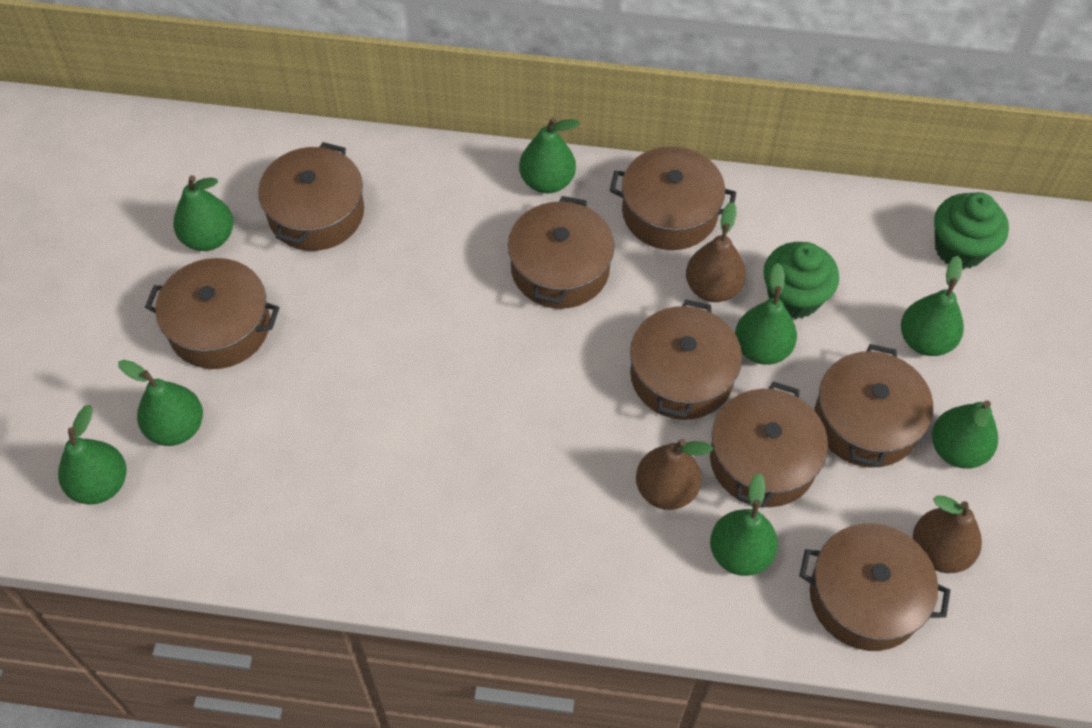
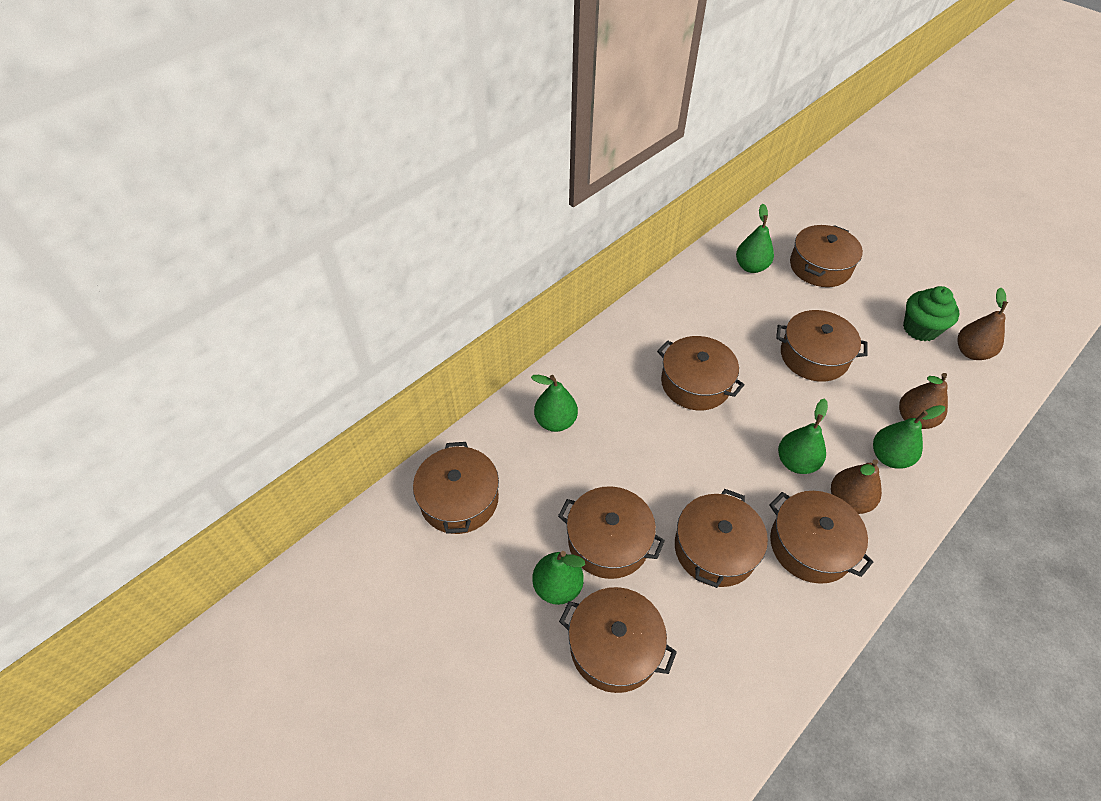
green cupcake: 2 -> 1
green pear: 8 -> 5

